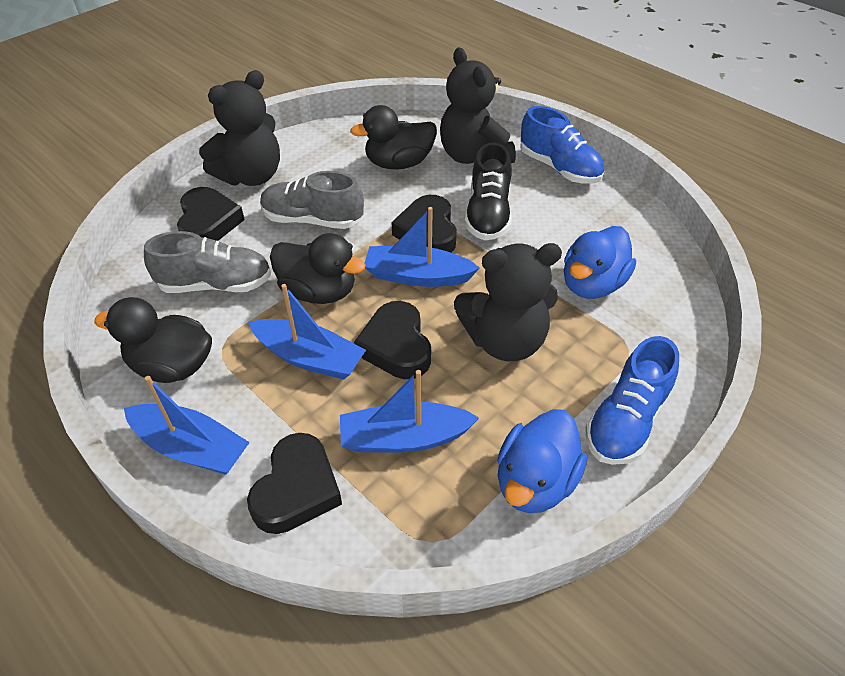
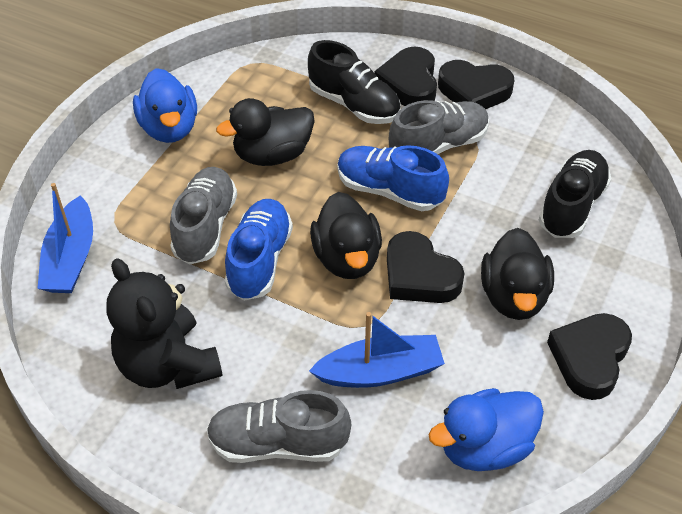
black shoe: 1 -> 2
black teddy bear: 3 -> 1
blue boat: 4 -> 2
grey shoe: 2 -> 3

